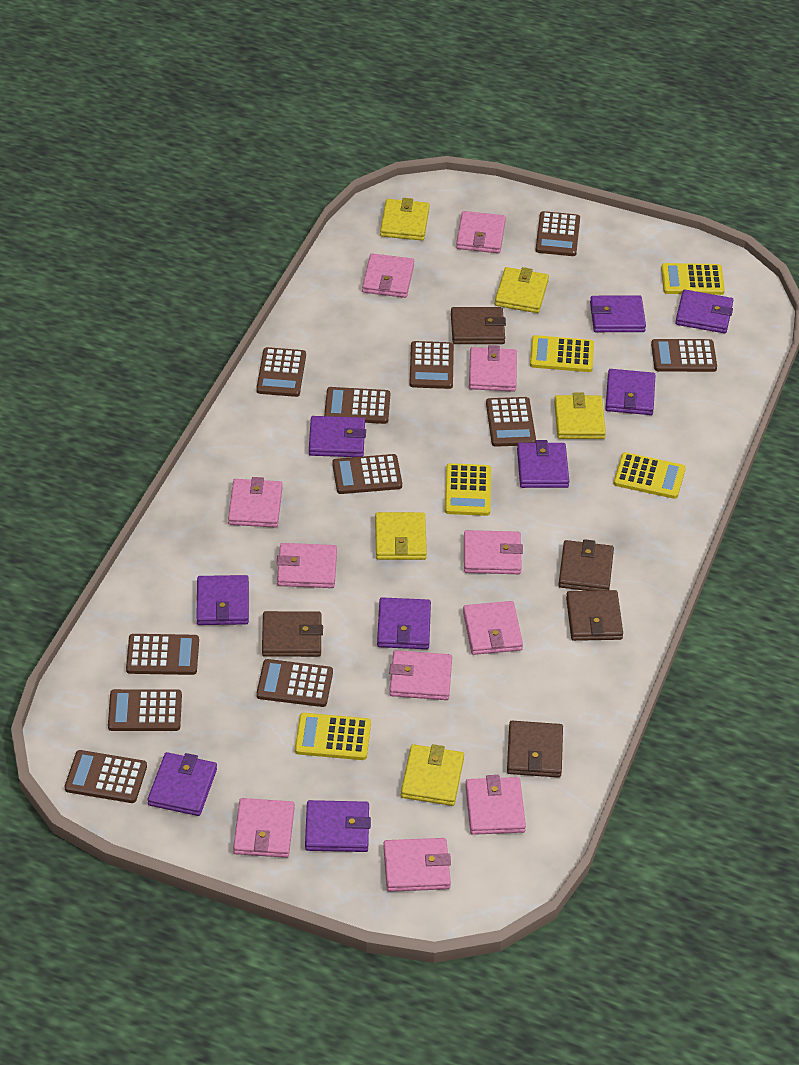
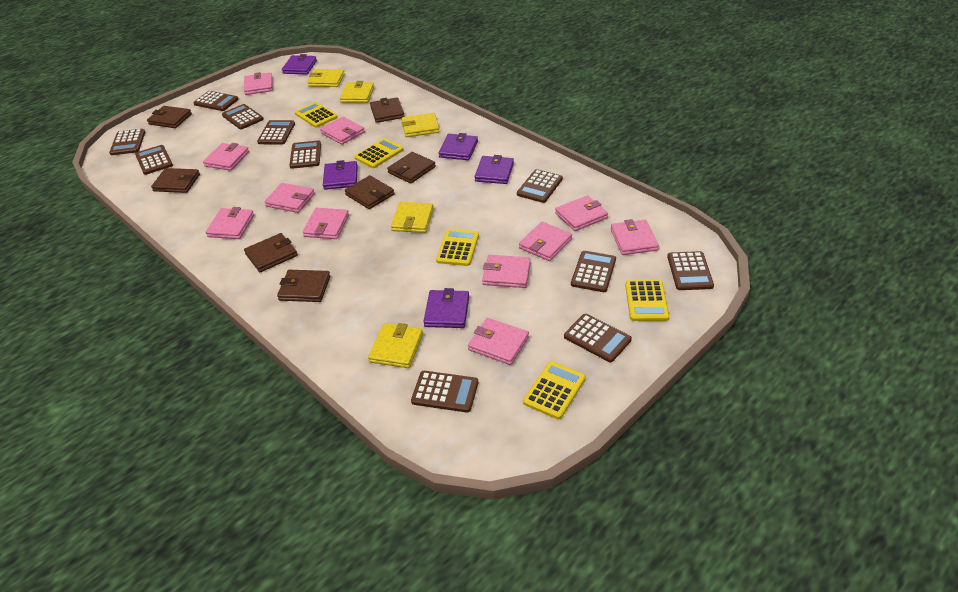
brown wallet: 5 -> 7
purple wallet: 9 -> 5

